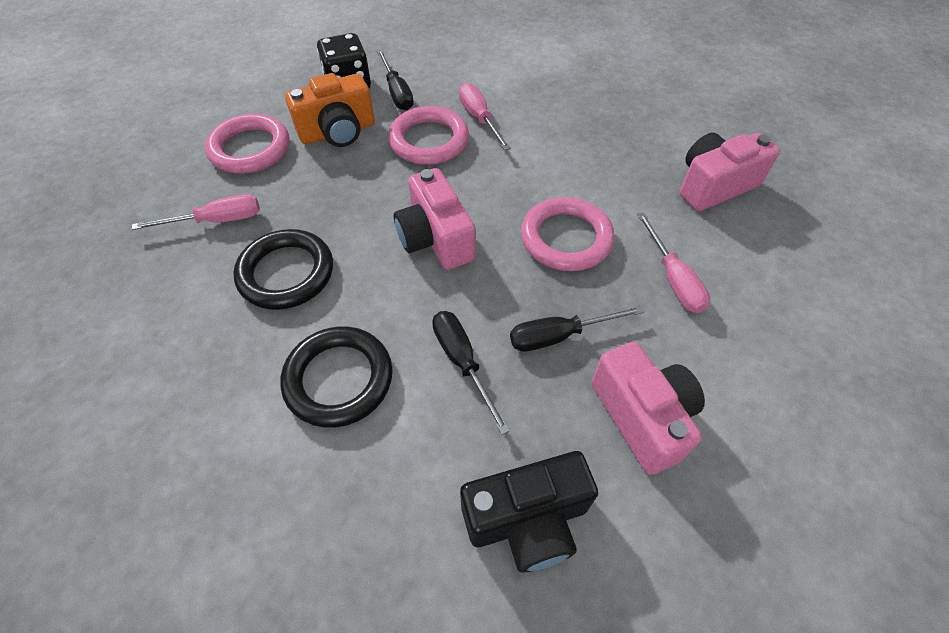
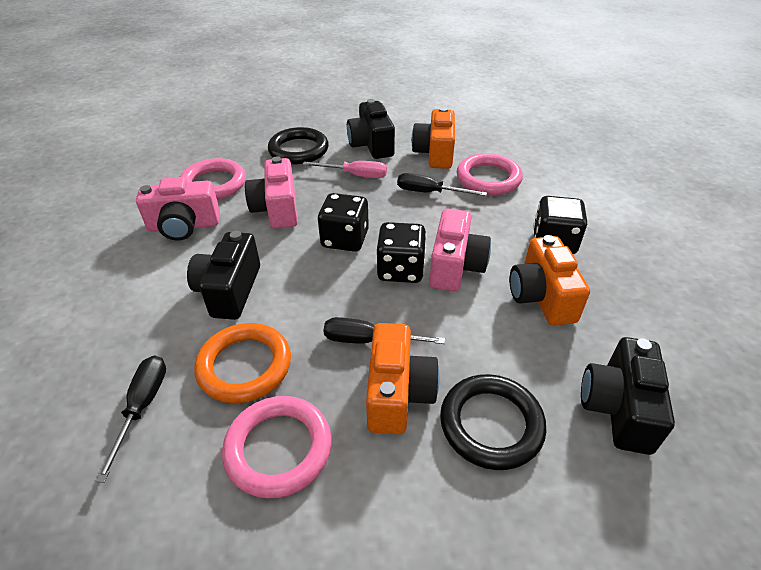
black camera: 1 -> 3
black dice: 1 -> 3
orange camera: 1 -> 3
orange ring: 0 -> 1
pink screwdriver: 3 -> 1

